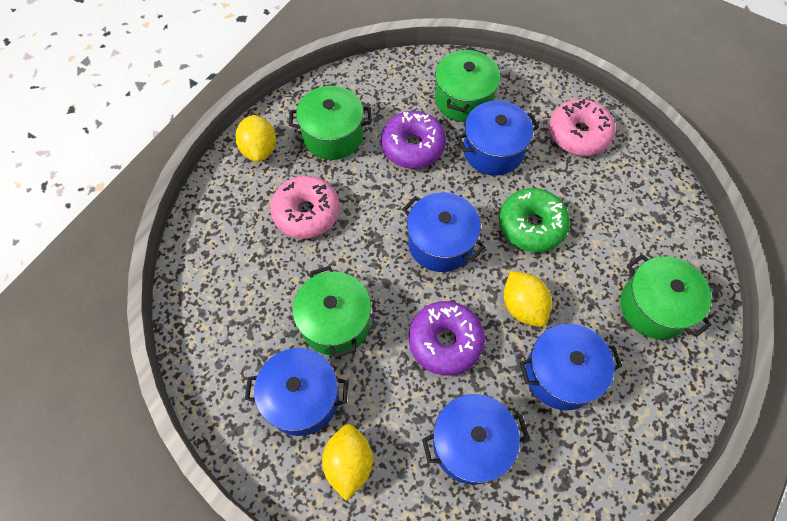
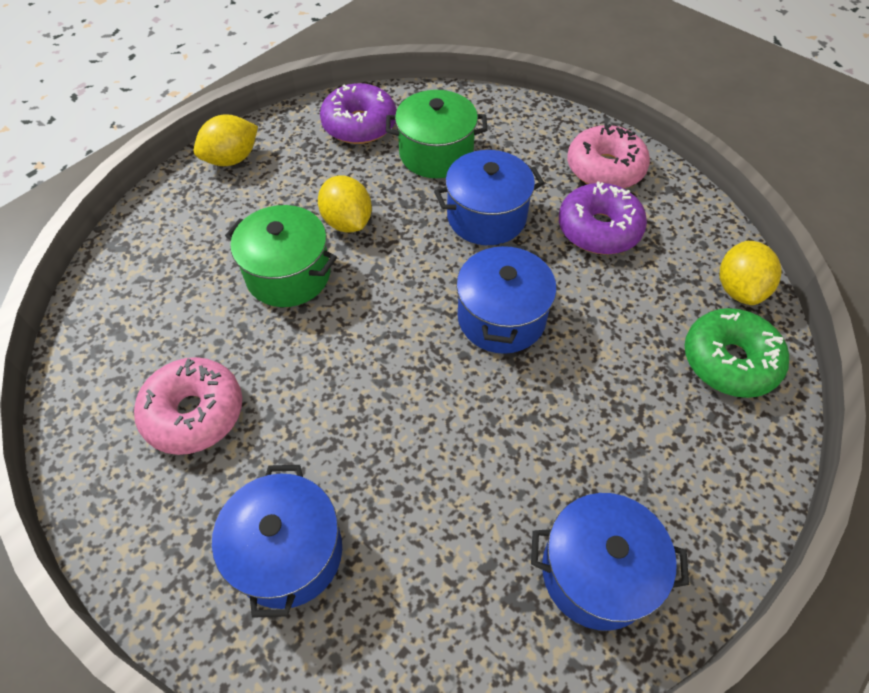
blue pot: 5 -> 4
green pot: 4 -> 2

